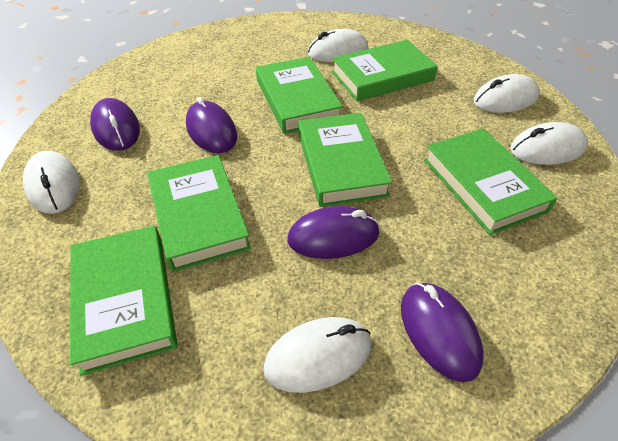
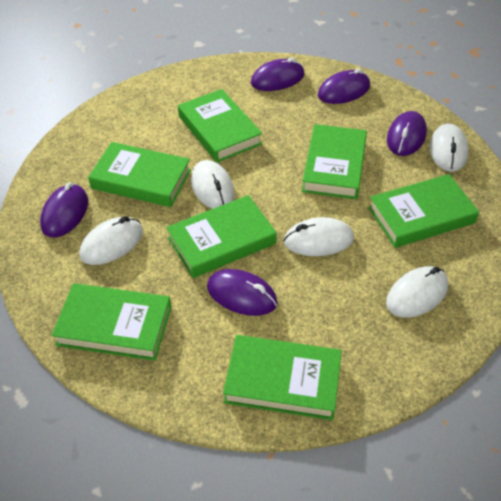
green book: 6 -> 7
purple mouse: 4 -> 5

